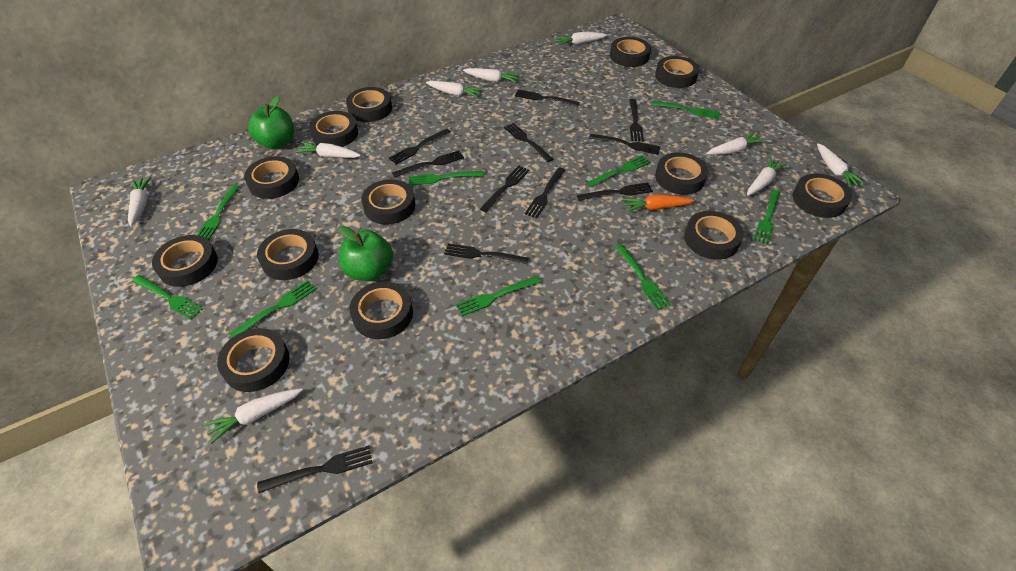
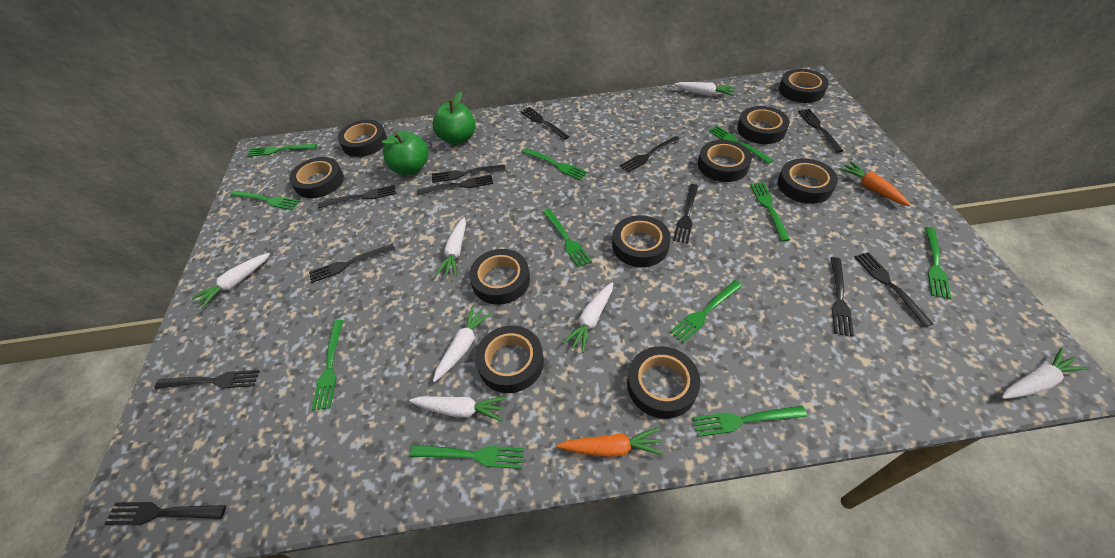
black fork: 11 -> 12
black tape: 13 -> 10
green fork: 9 -> 11
orange carrot: 1 -> 2
white carrot: 9 -> 7

